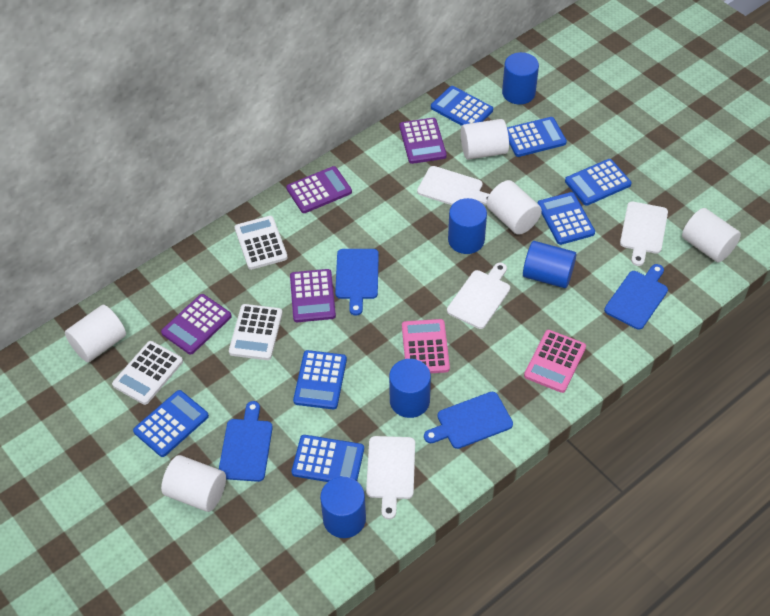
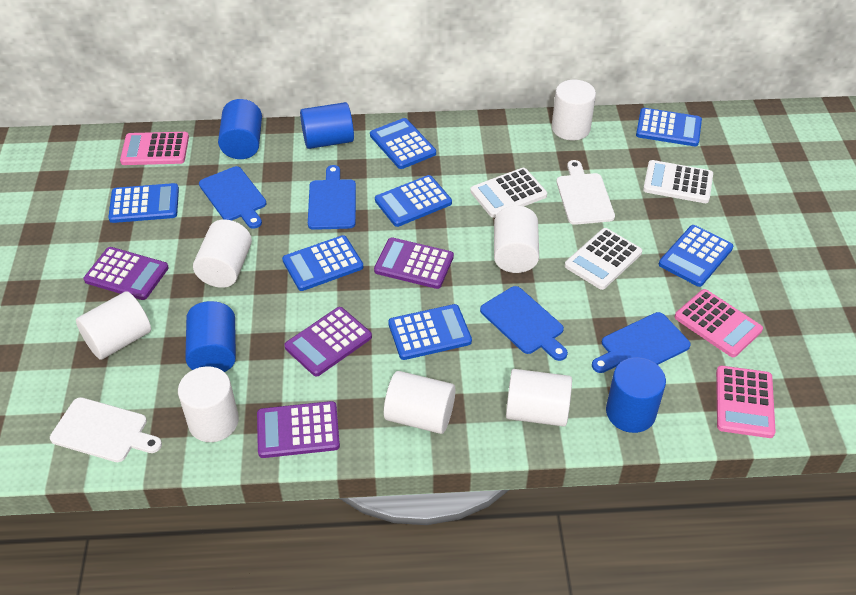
blue cylinder: 5 -> 4
pink calculator: 2 -> 3
white cutting board: 4 -> 2
white cylinder: 5 -> 7

